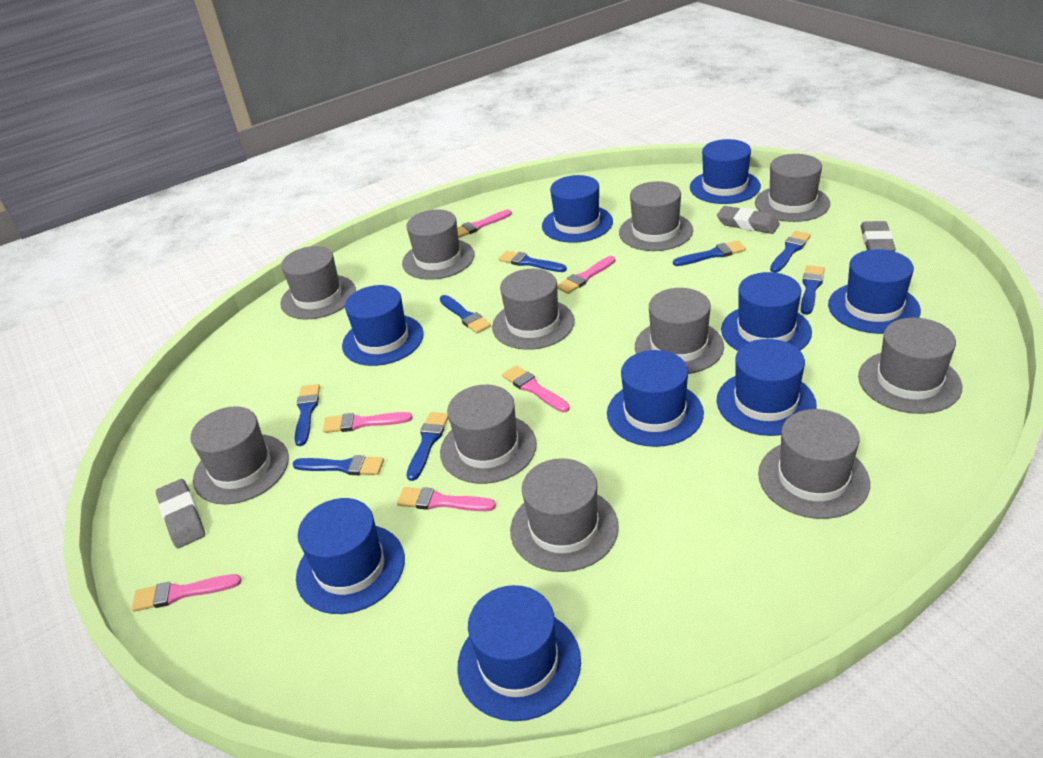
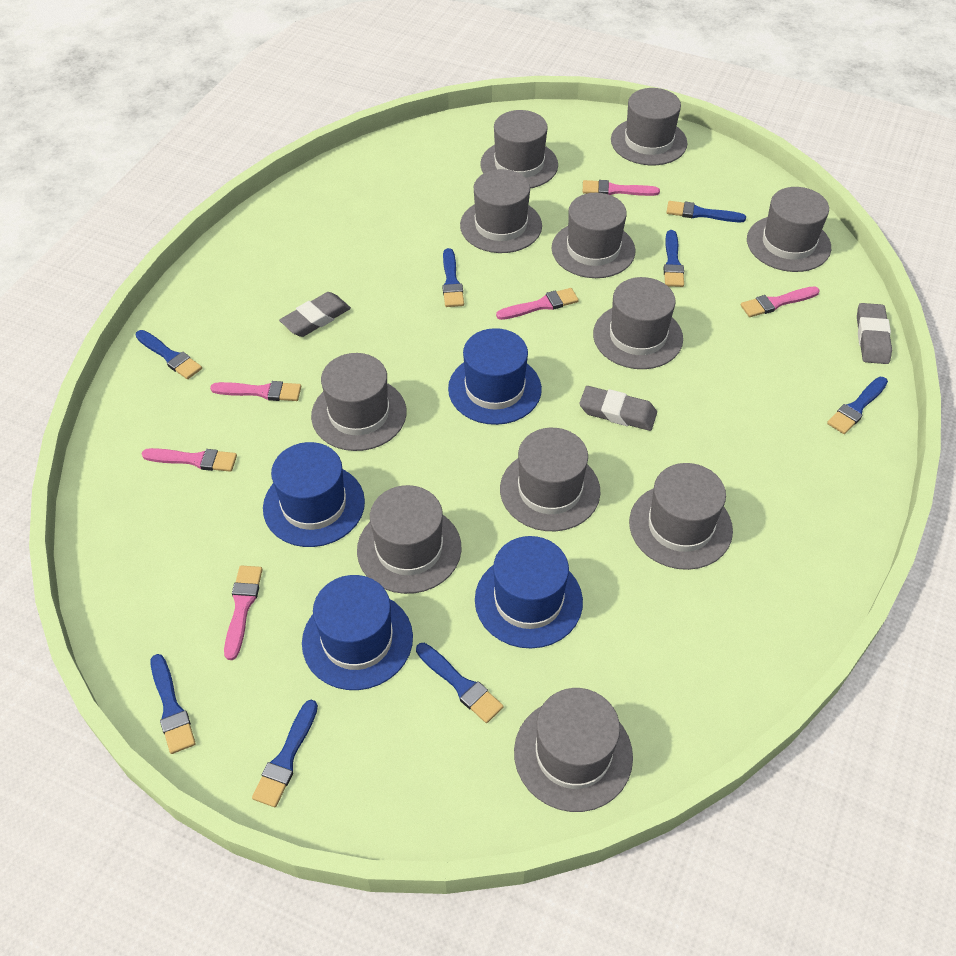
blue hat: 9 -> 4

